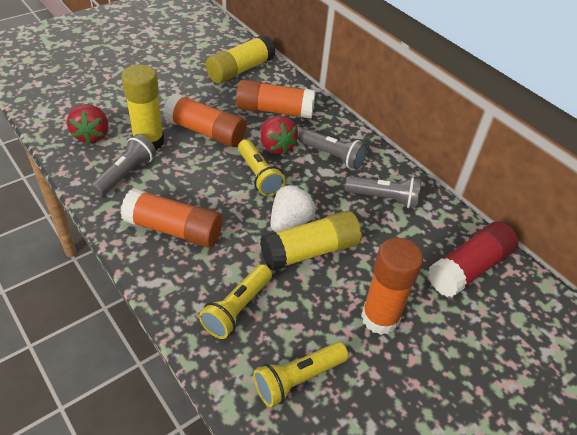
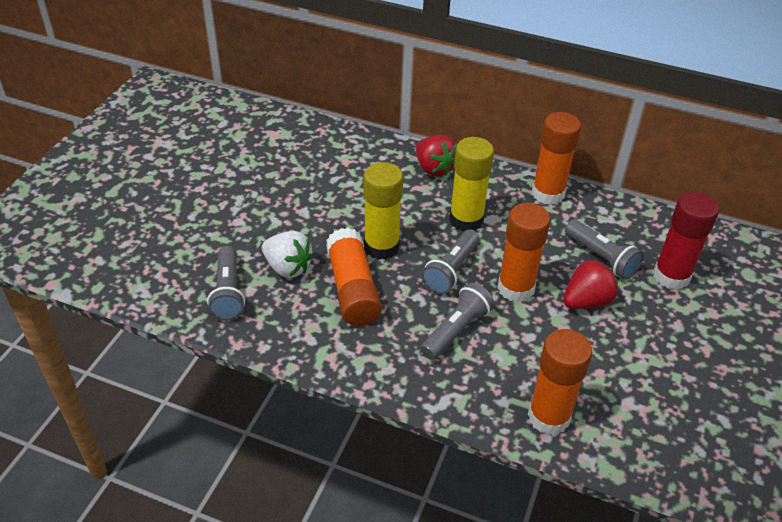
grey flashlight: 3 -> 4
yellow flashlight: 3 -> 0
yellow glue stick: 3 -> 2

